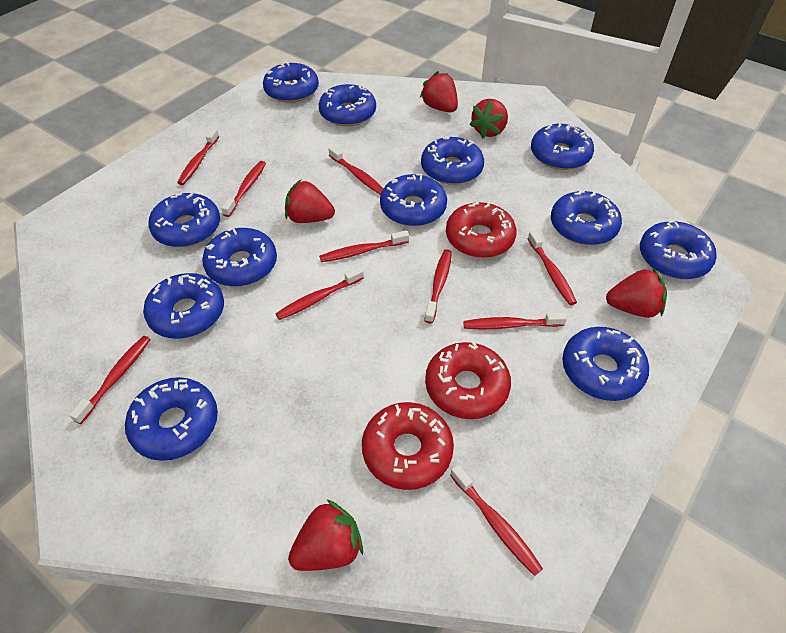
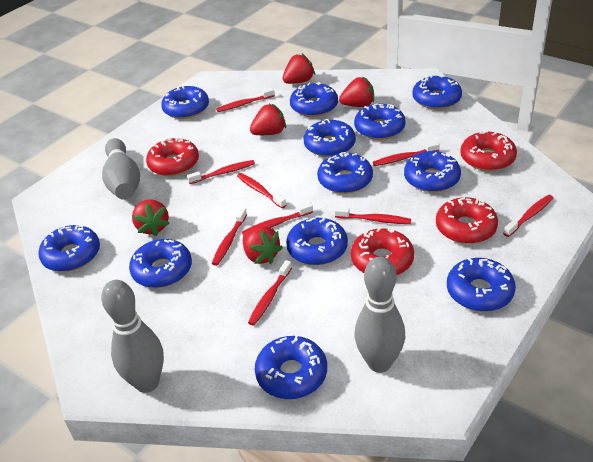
grey bowling pin: 0 -> 3
red donut: 3 -> 4
red toothbrush: 10 -> 9

